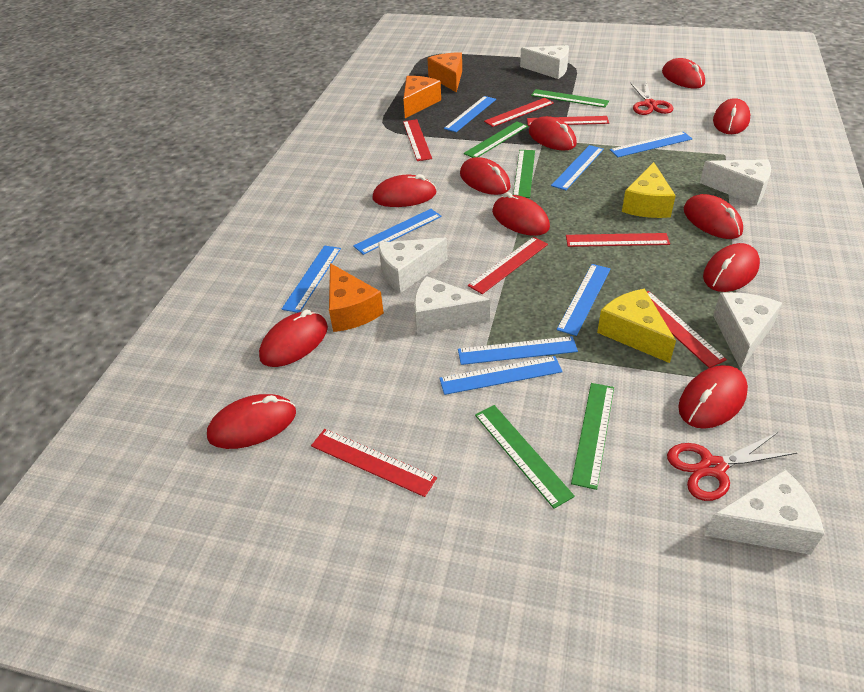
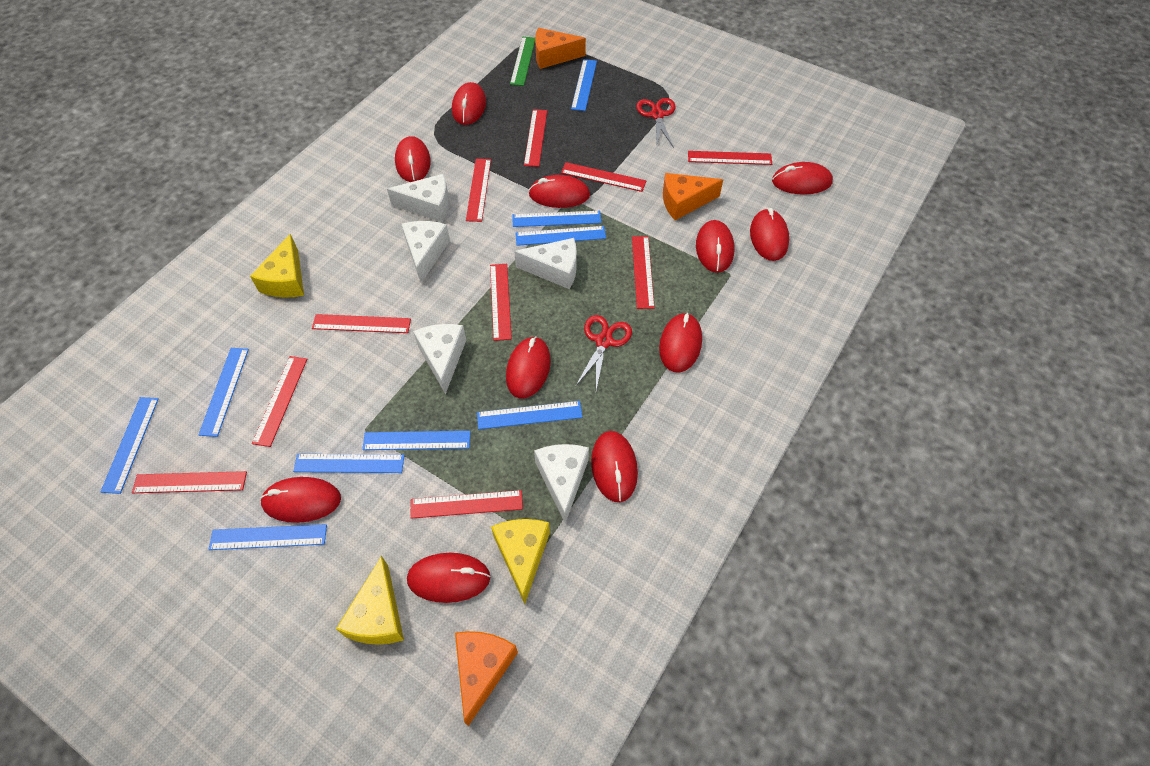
blue ruler: 8 -> 9
green ruler: 5 -> 1
red ruler: 7 -> 10
white cheese: 6 -> 5
yellow cheese: 2 -> 3

